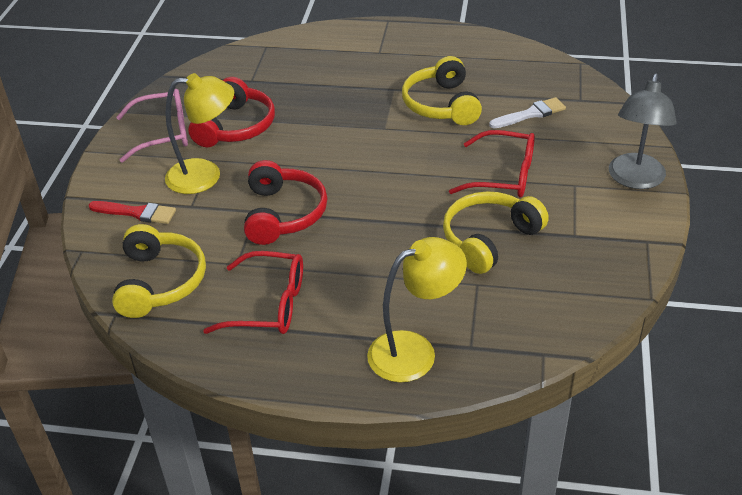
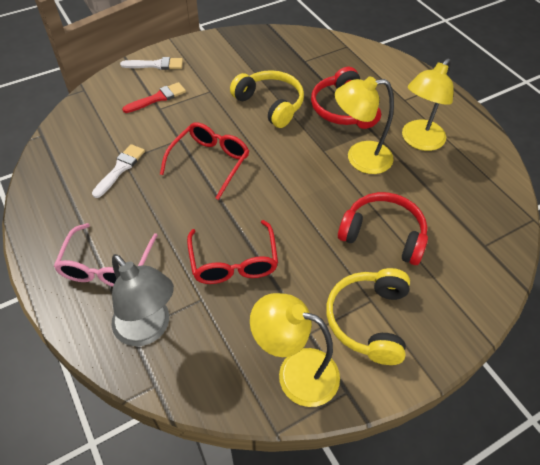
white brush: 1 -> 2
yellow headphones: 3 -> 2
yellow lamp: 2 -> 3

